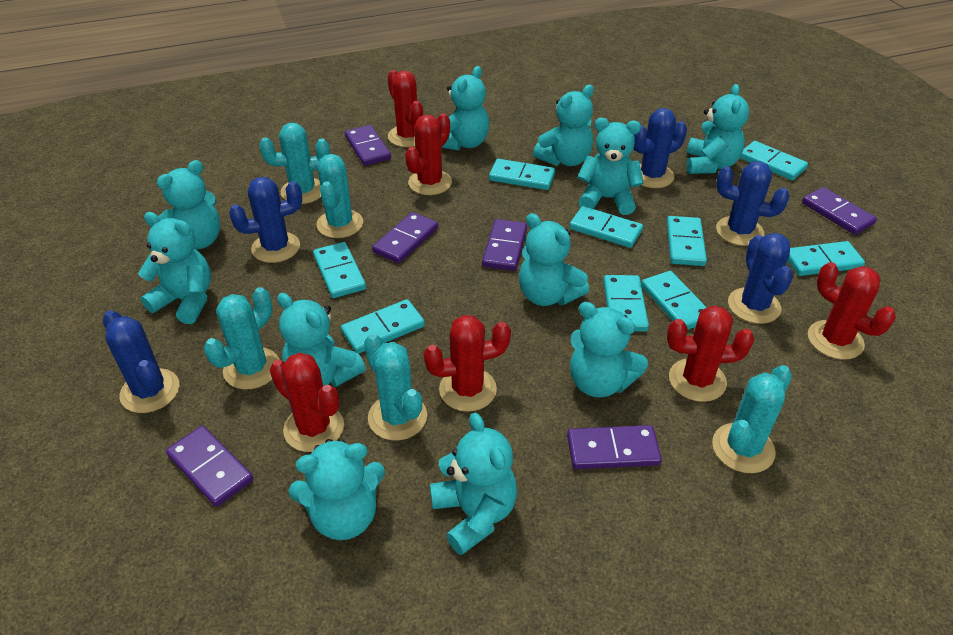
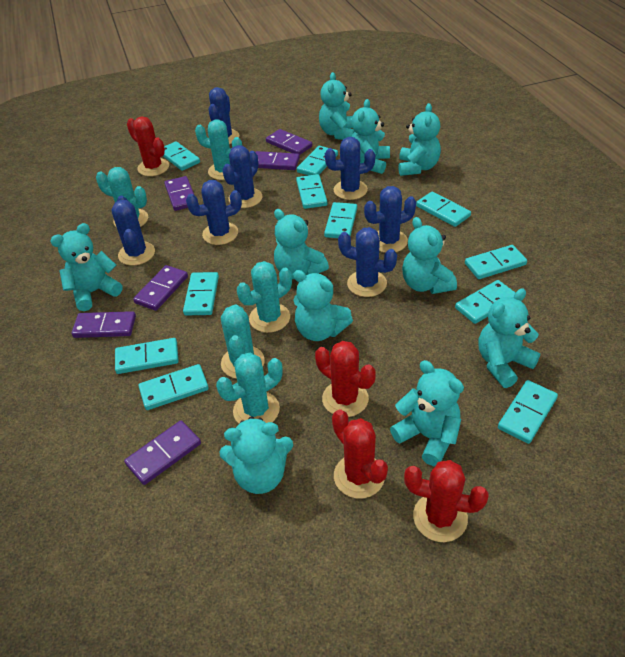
blue cactus: 5 -> 7
red cactus: 6 -> 4
turquoise domino: 9 -> 11
turquoise teddy bear: 11 -> 10

